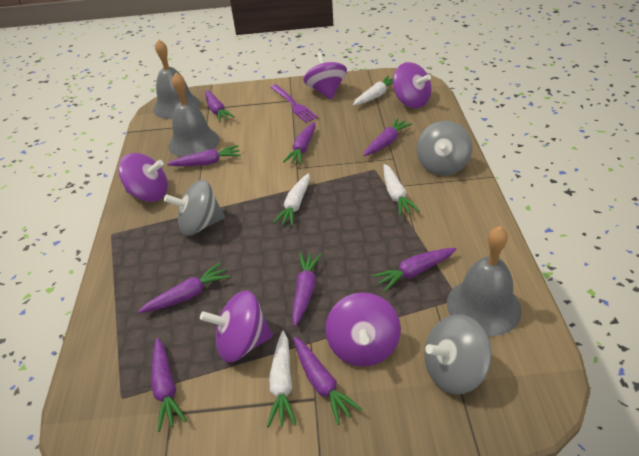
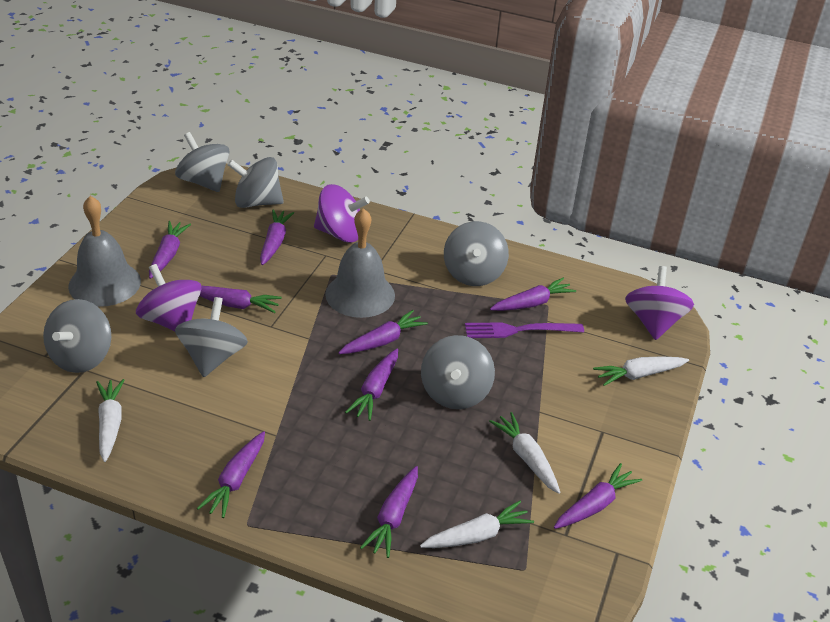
grey bell: 3 -> 2
grey spinning top: 3 -> 6
purple spinning top: 5 -> 3

